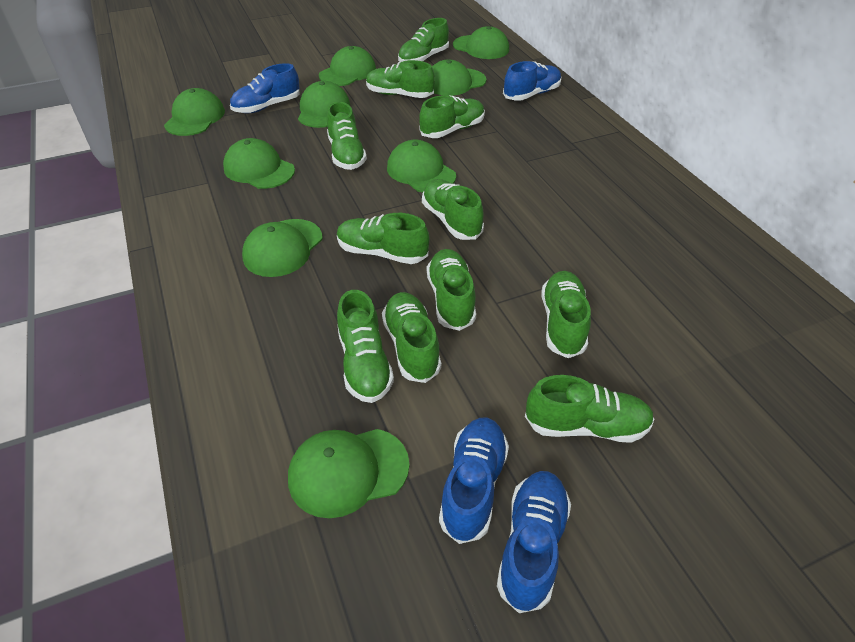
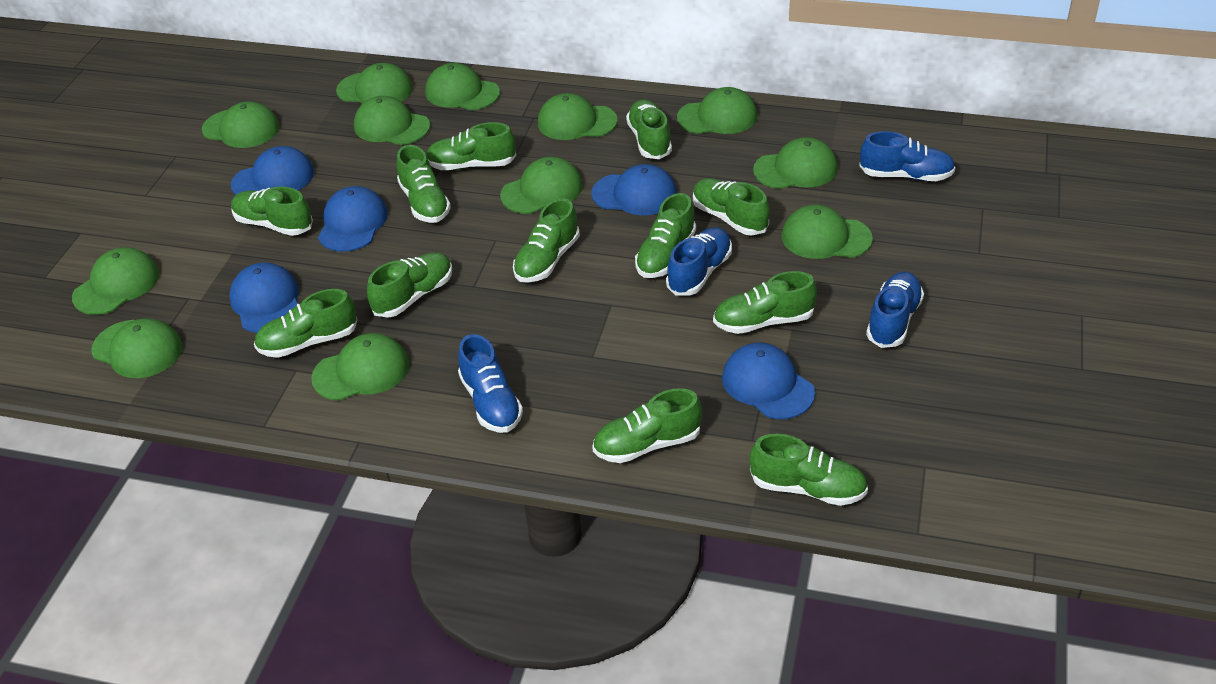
blue cap: 0 -> 5
green cap: 9 -> 12
green shoe: 11 -> 12

